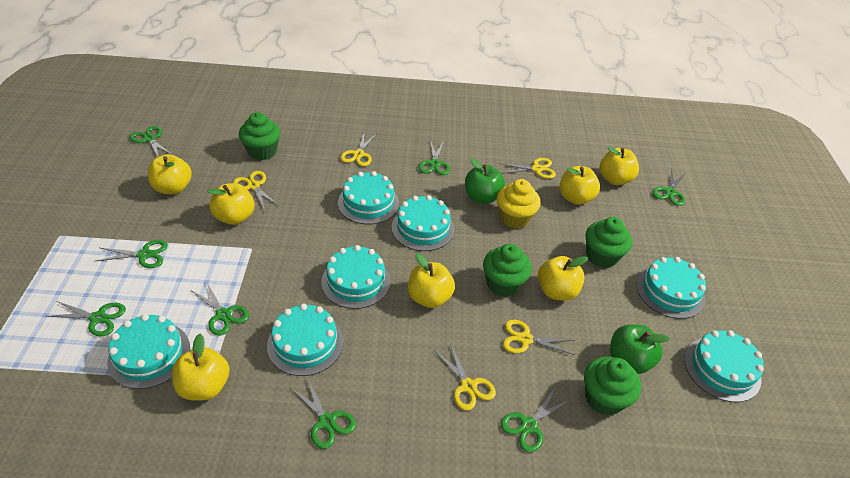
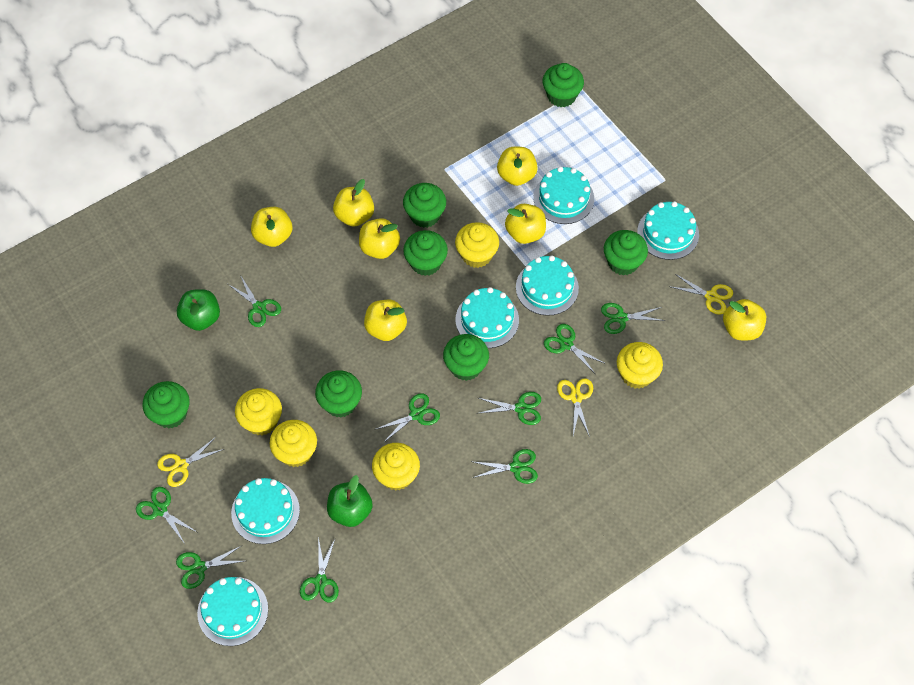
green cupcake: 4 -> 7
green scissors: 8 -> 9
turquoise cake: 7 -> 6
yellow cupcake: 1 -> 5
yellow scissors: 5 -> 3

